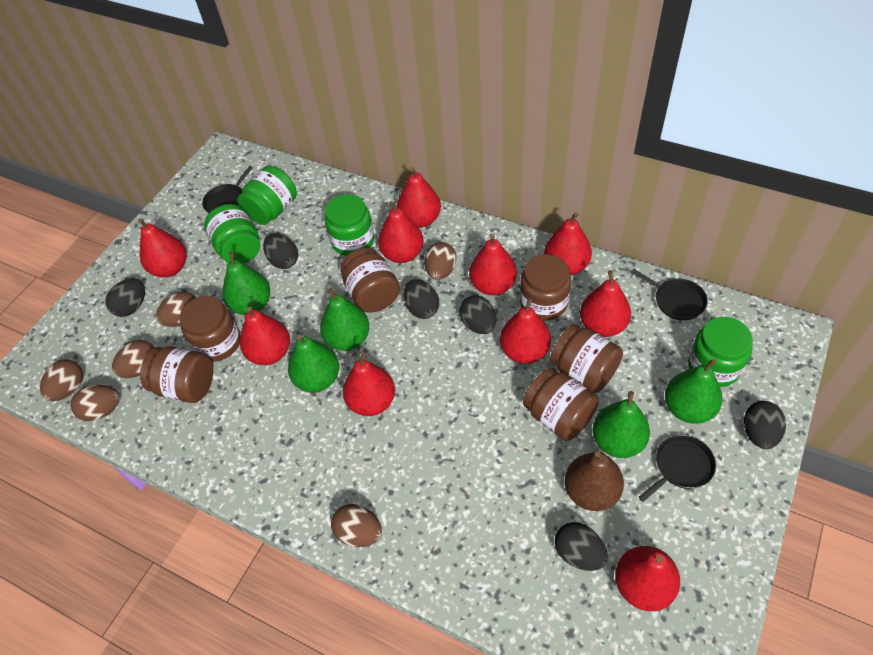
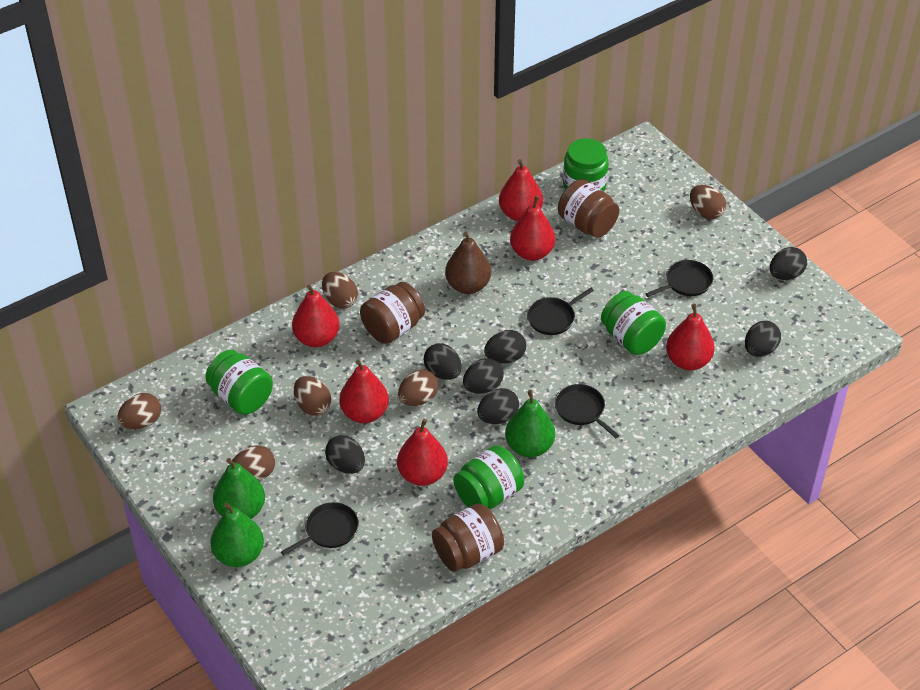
black egg: 6 -> 7
black pan: 3 -> 4
brown jar: 6 -> 3
green pear: 5 -> 3
red pear: 10 -> 6

